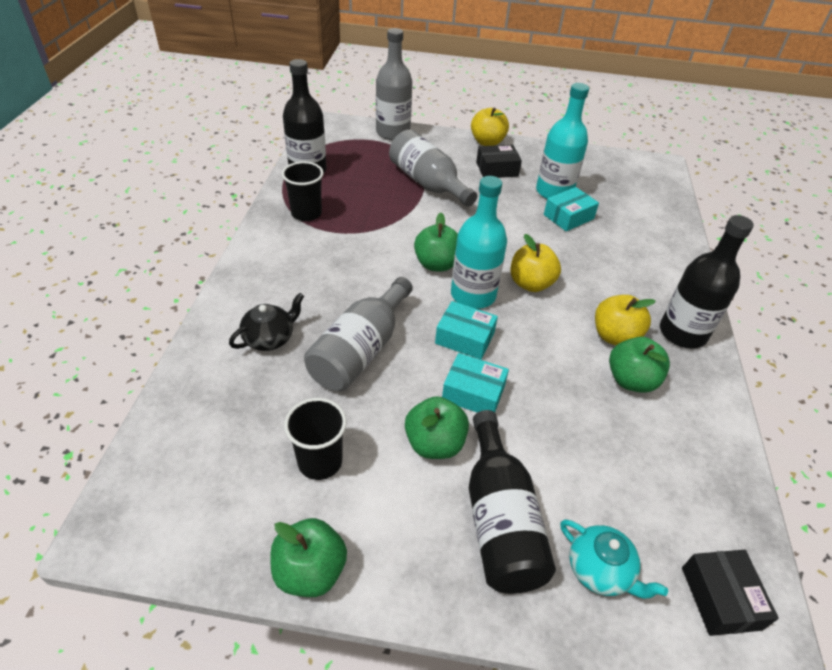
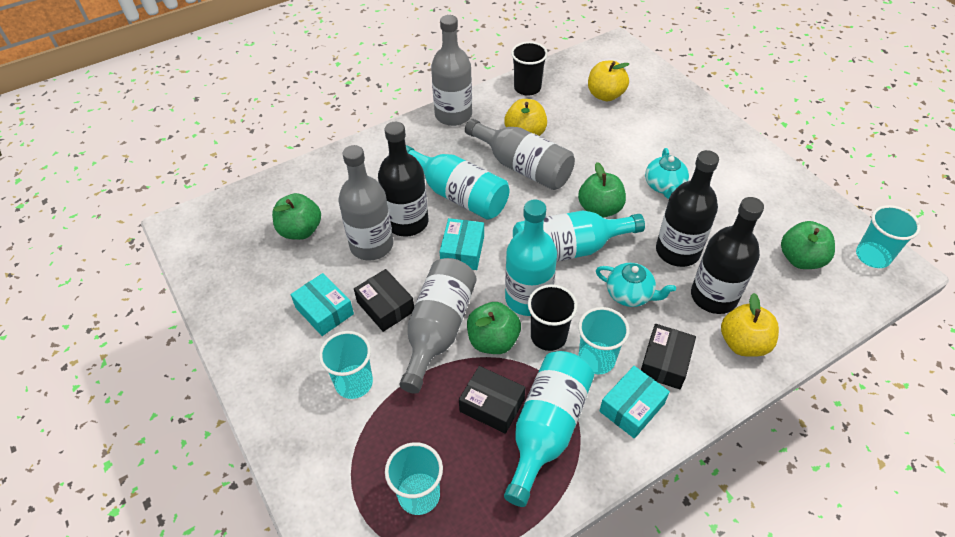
black box: 2 -> 3
black teapot: 1 -> 0
grey bottle: 3 -> 4
turquoise bottle: 2 -> 4
turquoise cup: 0 -> 4
turquoise teapot: 1 -> 2

